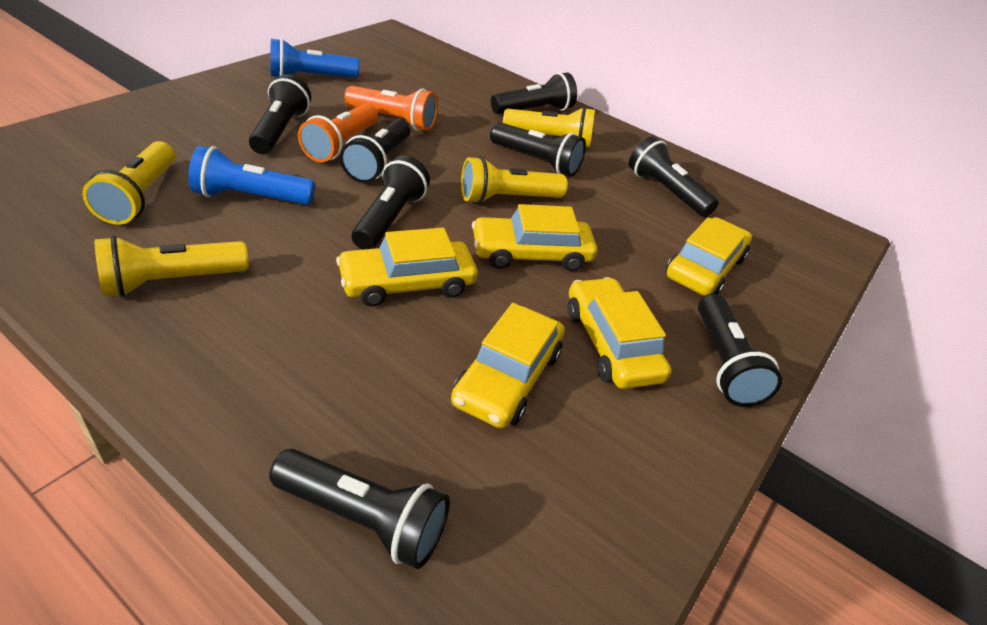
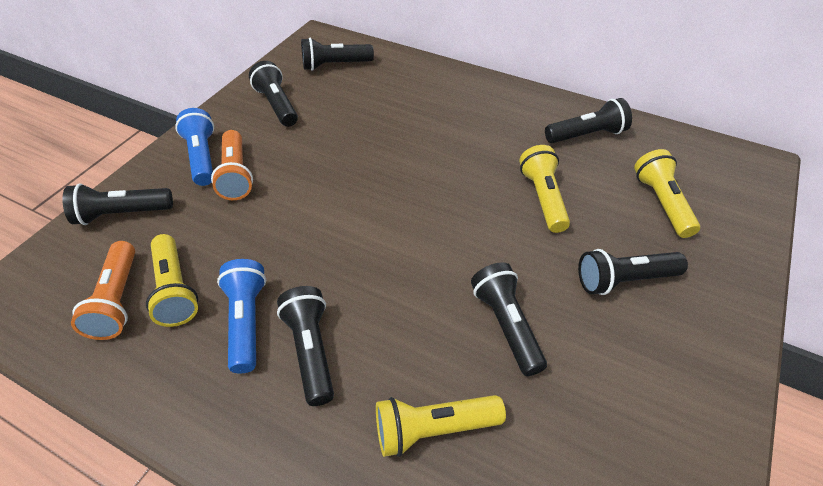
black flashlight: 8 -> 7
yellow car: 5 -> 0

